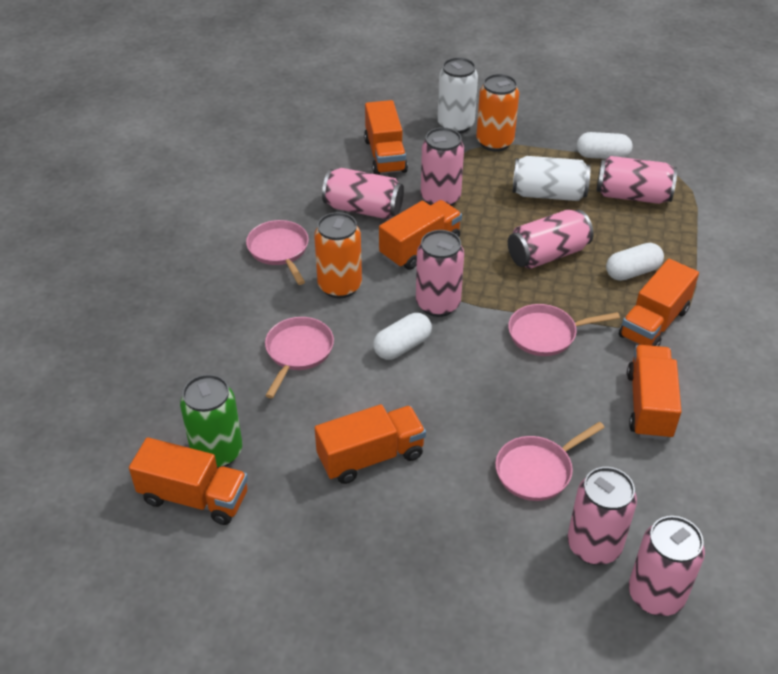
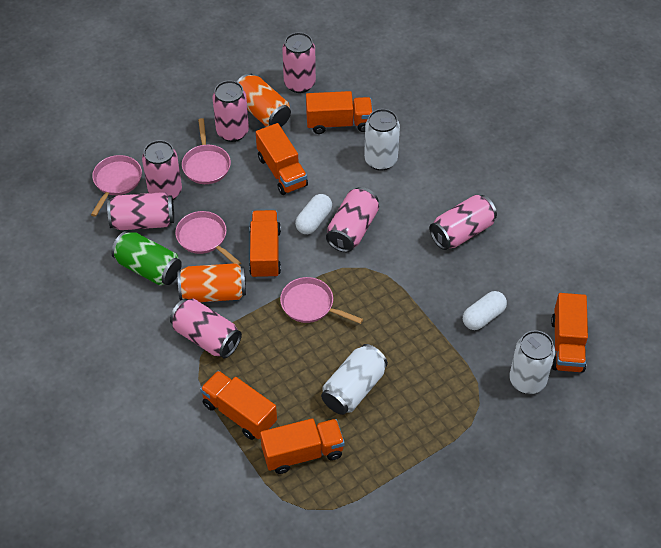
white can: 2 -> 3
white capsule: 3 -> 2

